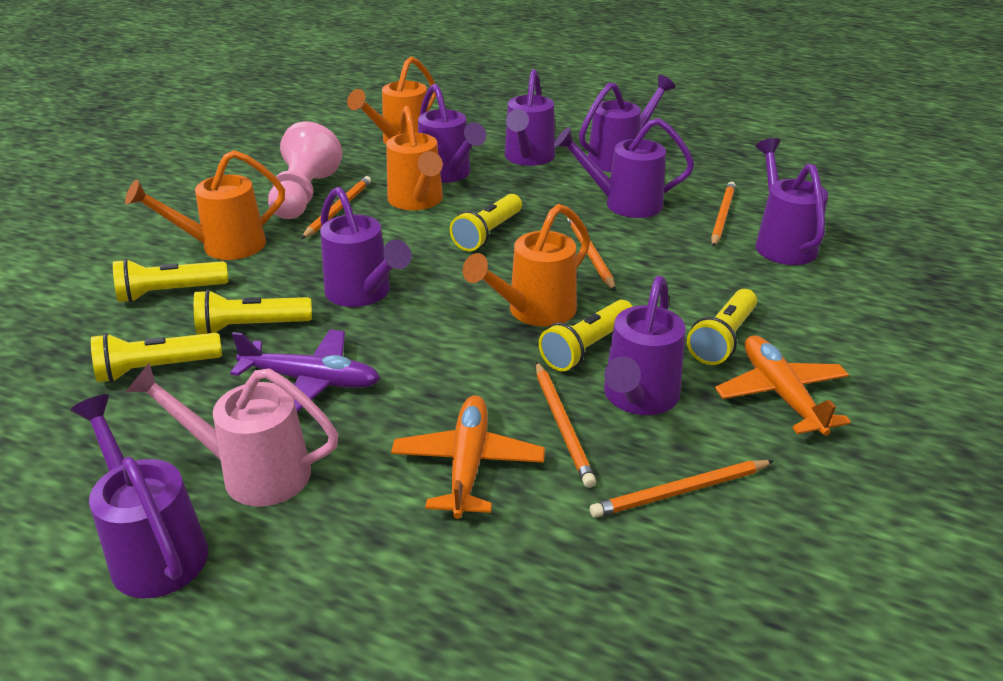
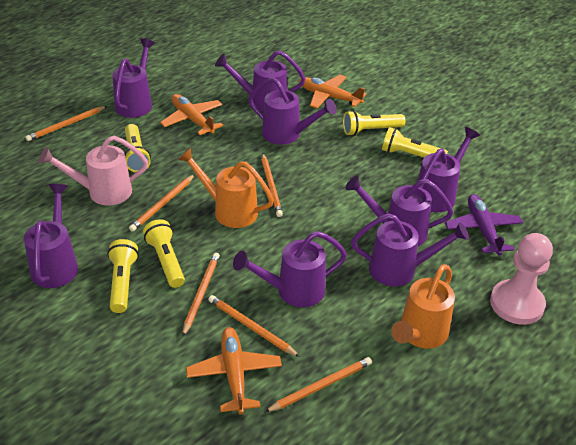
orange pencil: 5 -> 6
orange plane: 2 -> 3
orange watering can: 4 -> 2
yellow flashlight: 6 -> 5

